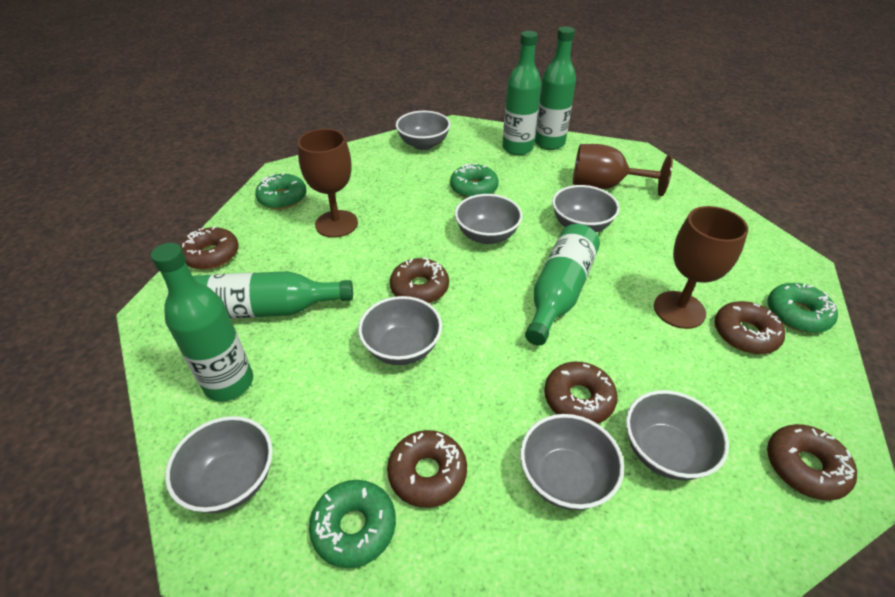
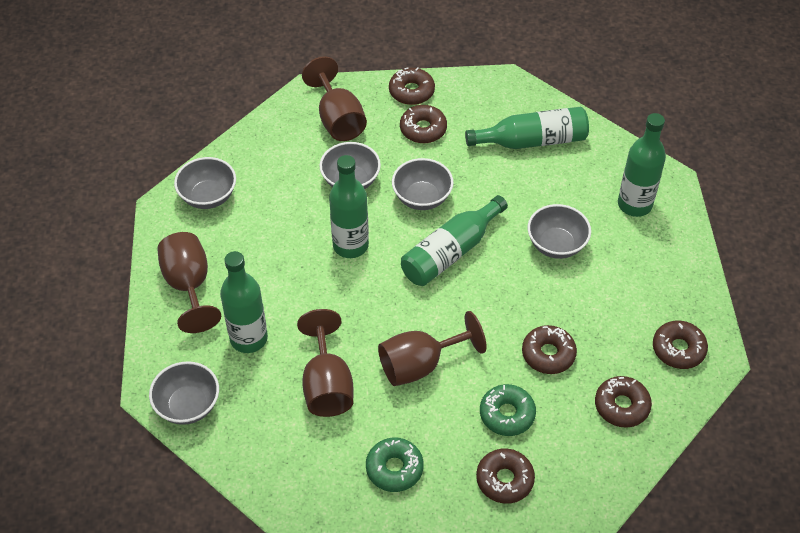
brown goblet: 3 -> 4
green donut: 4 -> 2
grey bowl: 7 -> 5

